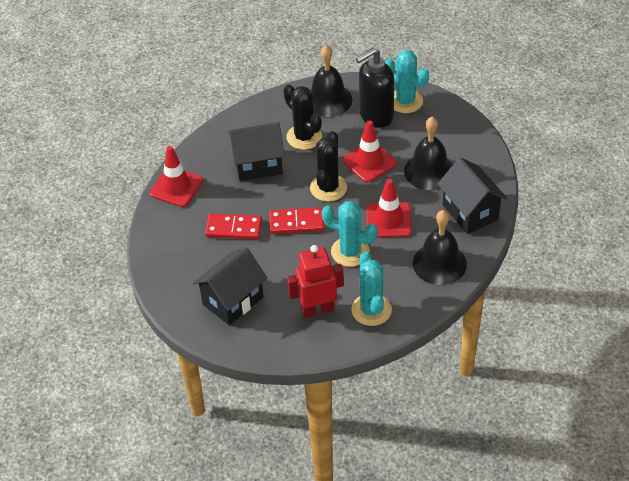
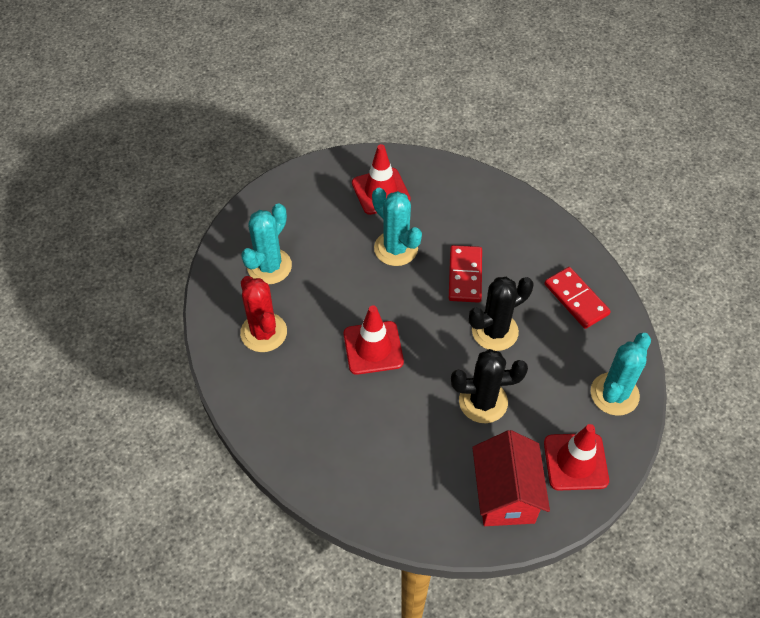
black bell: 3 -> 0
black house: 3 -> 0
black soap dispenser: 1 -> 0
red cactus: 0 -> 1
red house: 0 -> 1
red robot: 1 -> 0

